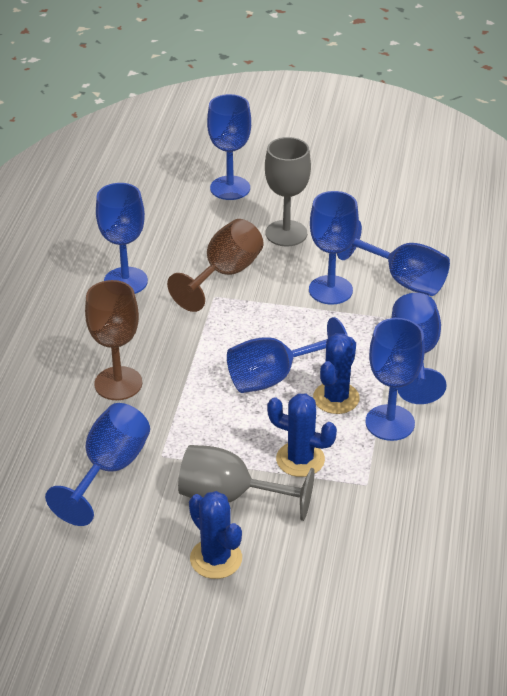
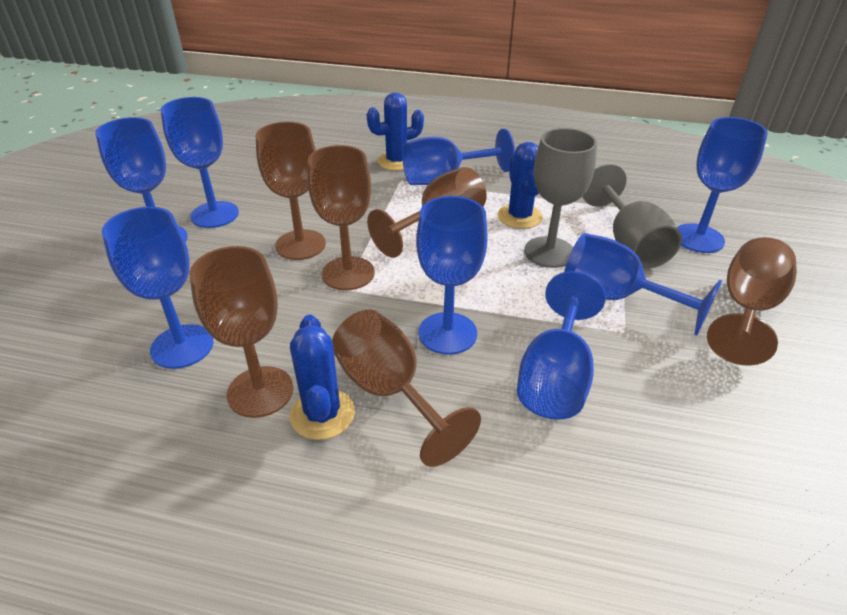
brown goblet: 2 -> 6

